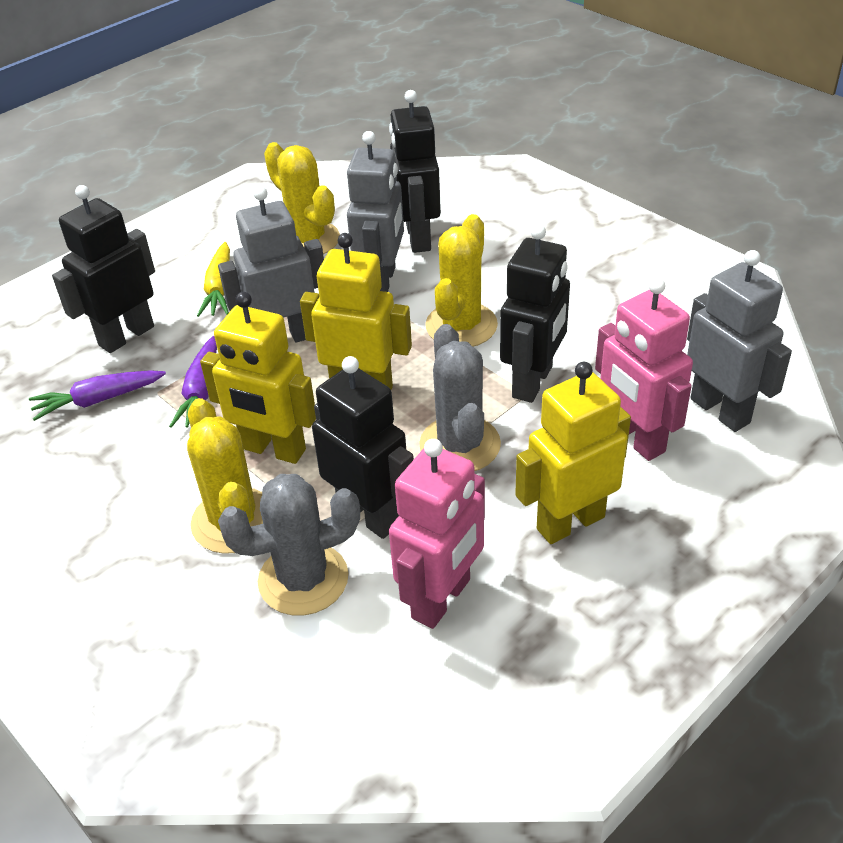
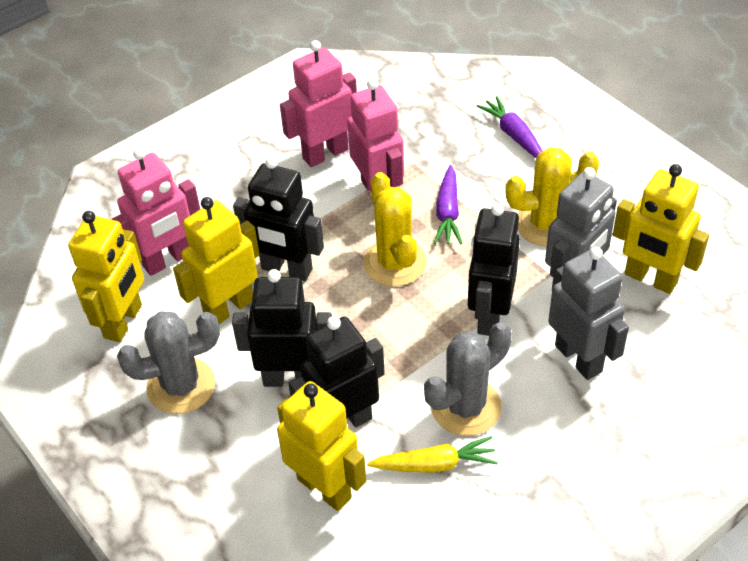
grey robot: 3 -> 2
pink robot: 2 -> 3
yellow cactus: 3 -> 2
yellow robot: 3 -> 4

